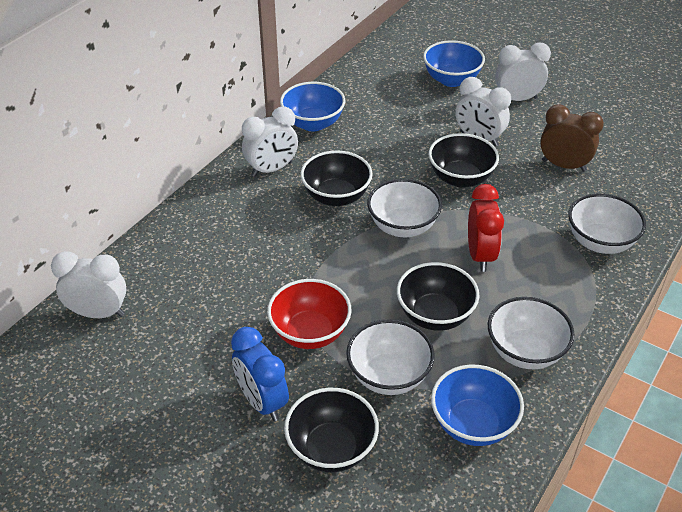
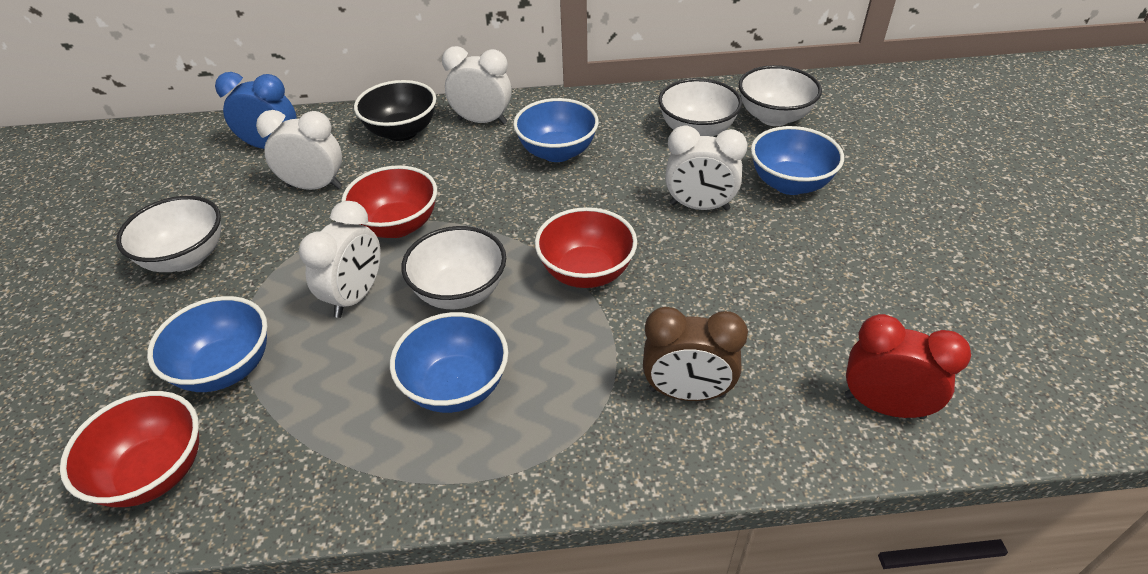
black bowl: 4 -> 1
blue bowl: 3 -> 4
red bowl: 1 -> 3

